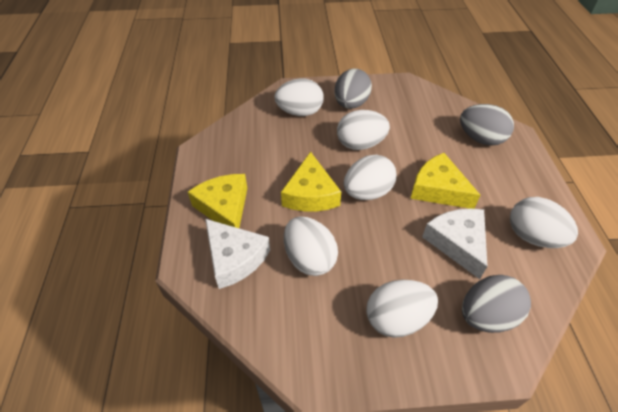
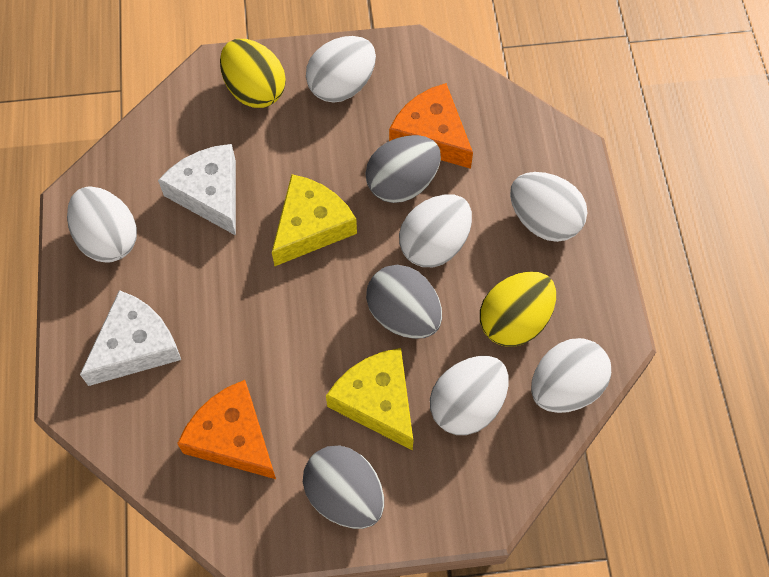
orange cheese: 0 -> 2
yellow cheese: 3 -> 2
yellow egg: 0 -> 2

